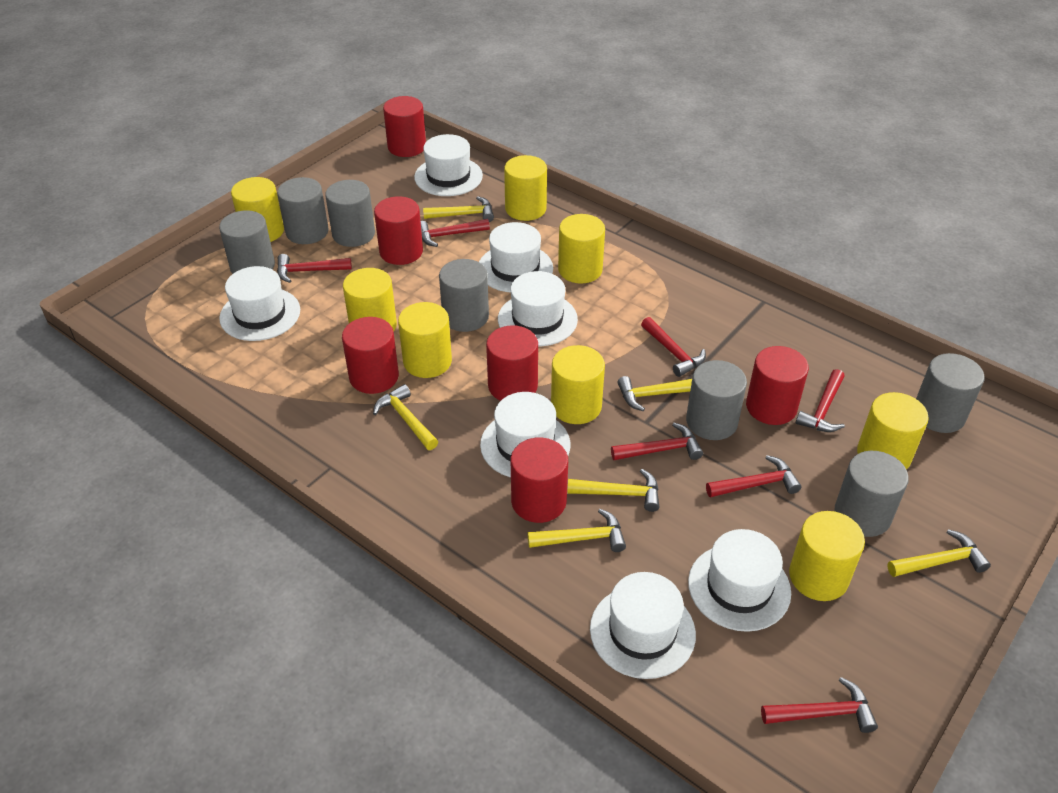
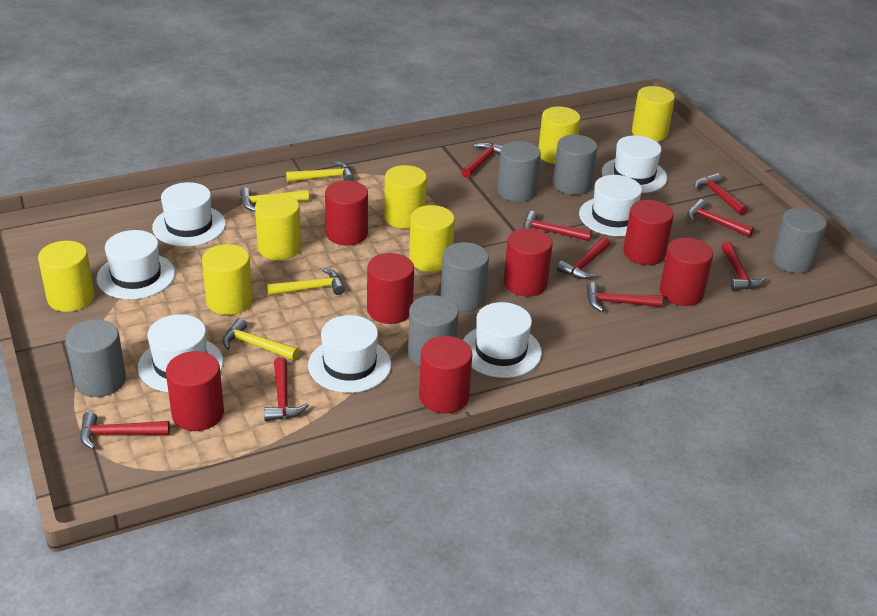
grey cylinder: 7 -> 6
red cylinder: 6 -> 7
red hammer: 7 -> 9
yellow cylinder: 8 -> 7
yellow hammer: 6 -> 4

